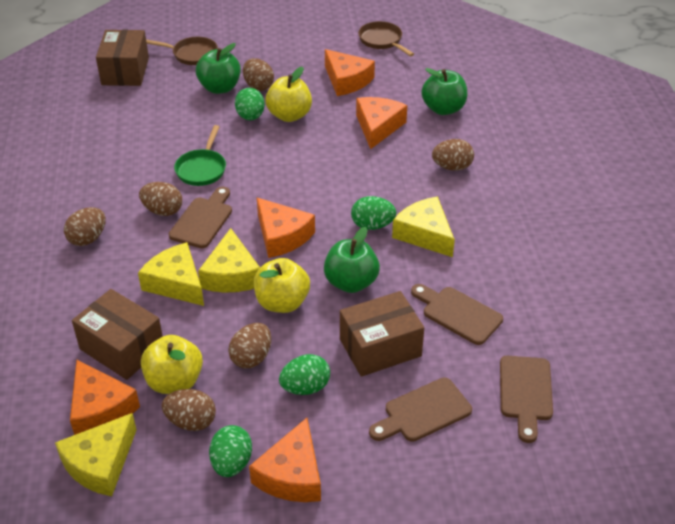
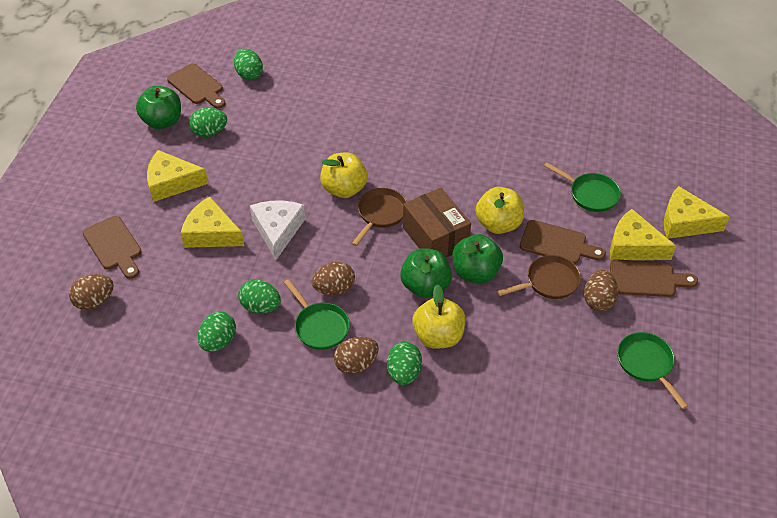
brown box: 3 -> 1
brown egg: 6 -> 4
green egg: 4 -> 5
green pan: 1 -> 3
orange cheese: 5 -> 0
white cheese: 0 -> 1

